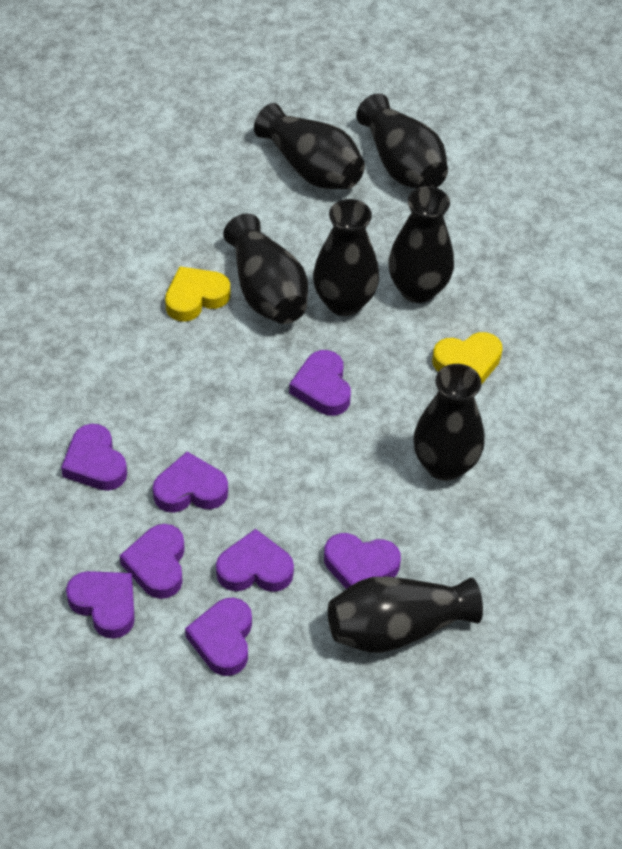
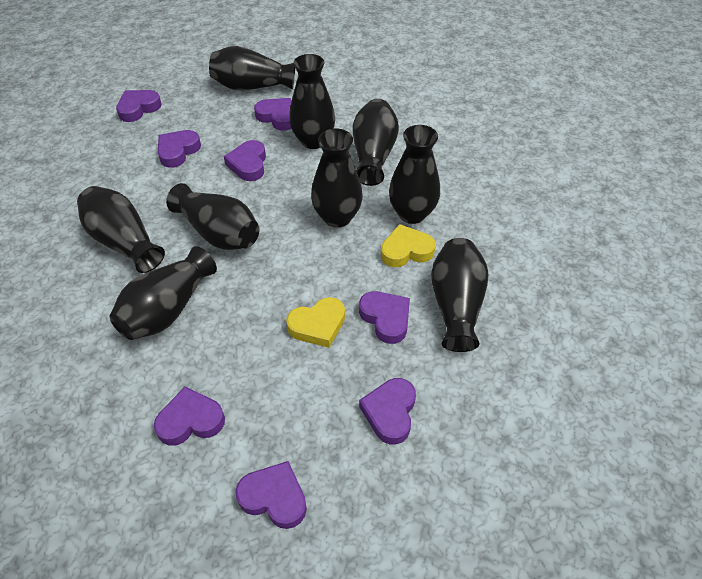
black vase: 7 -> 9

